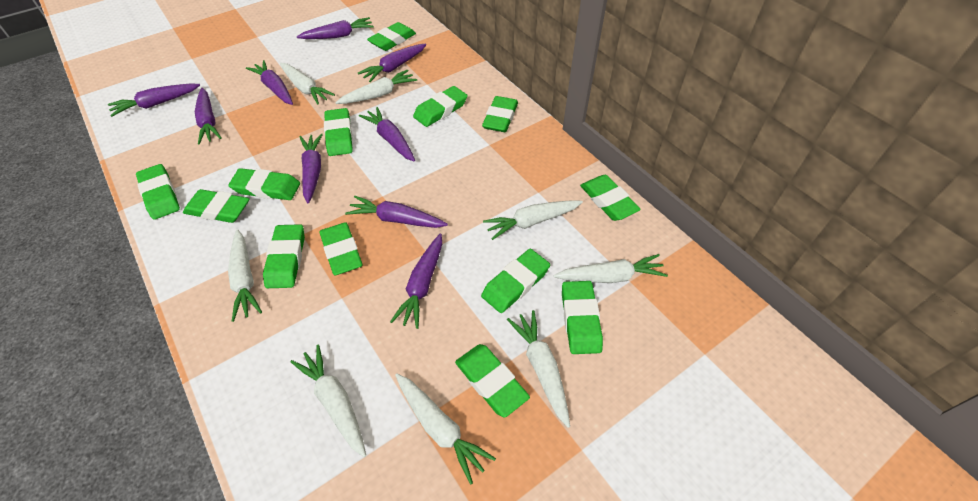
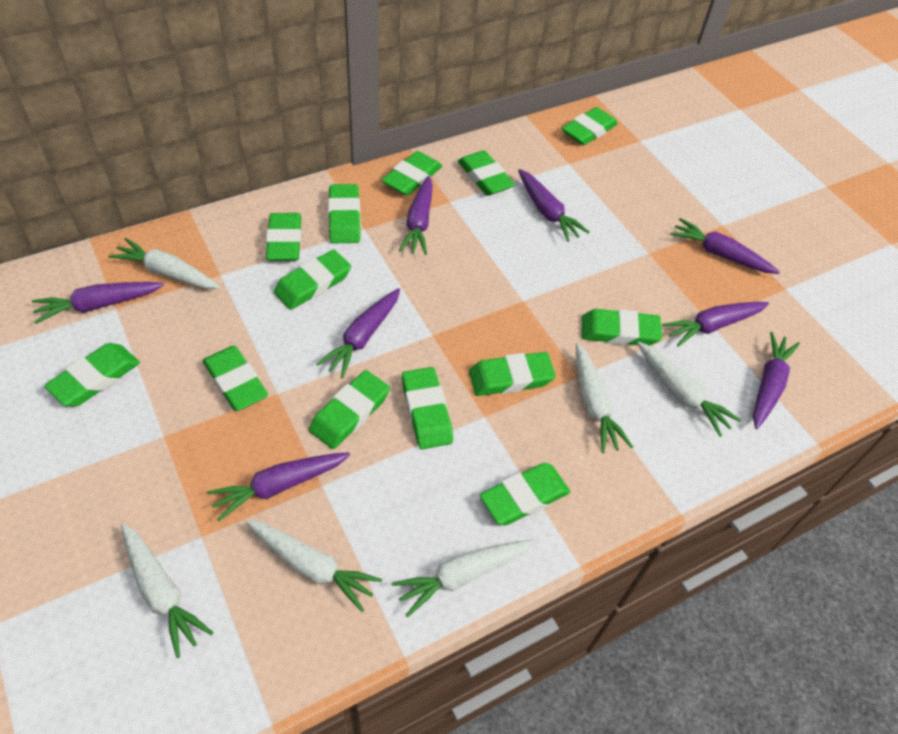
purple carrot: 9 -> 8
white carrot: 8 -> 6

